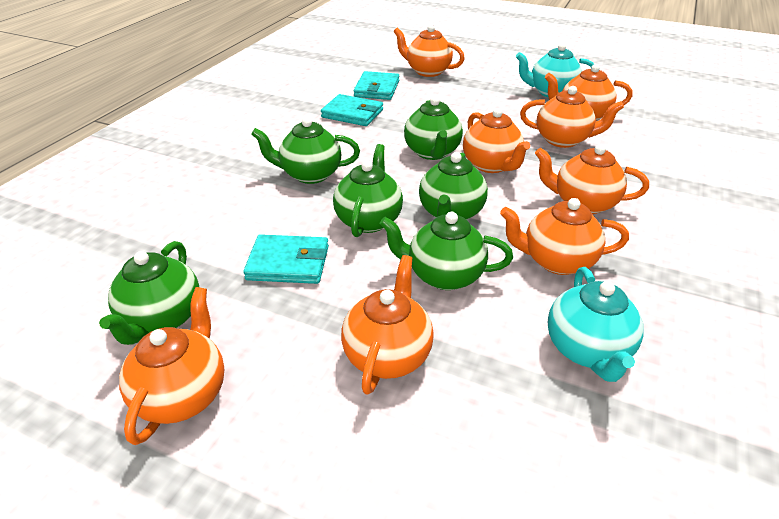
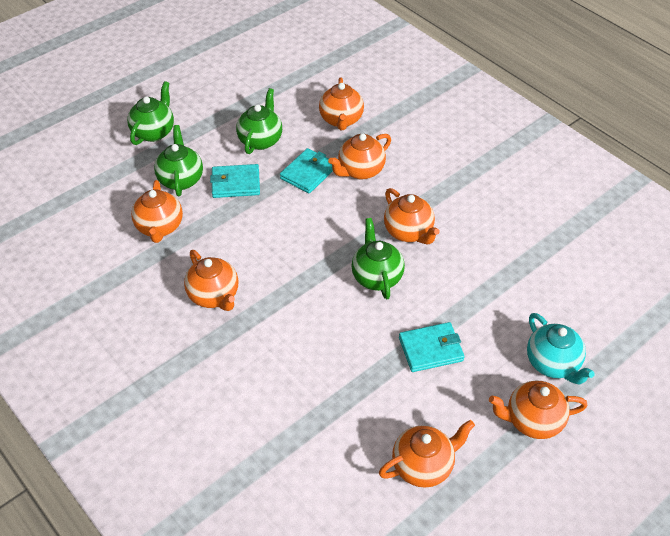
green teapot: 6 -> 4
orange teapot: 8 -> 7
turquoise teapot: 2 -> 1

